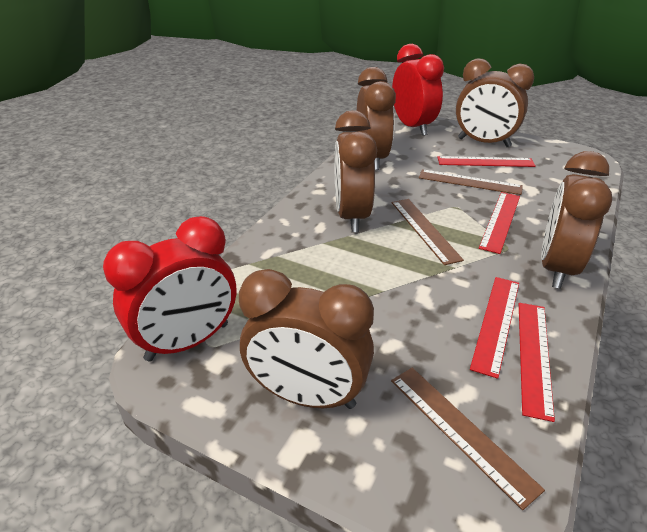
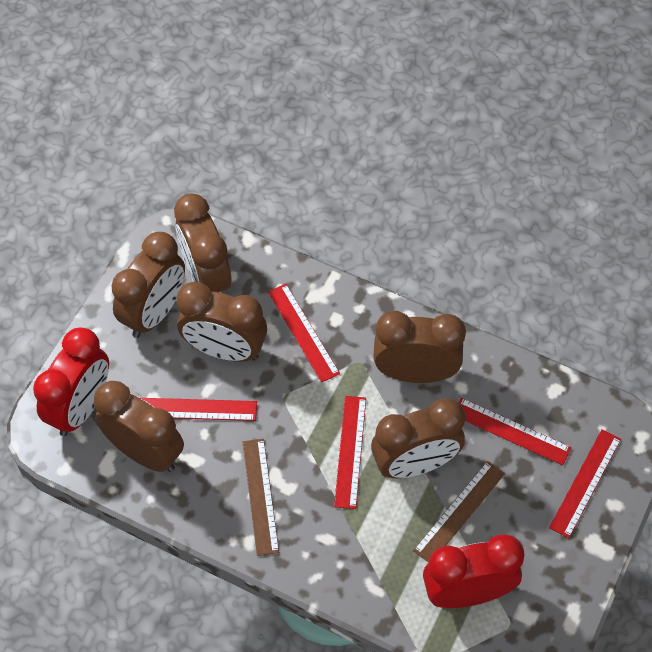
brown clock: 5 -> 6
brown ruler: 3 -> 2
red ruler: 4 -> 5

